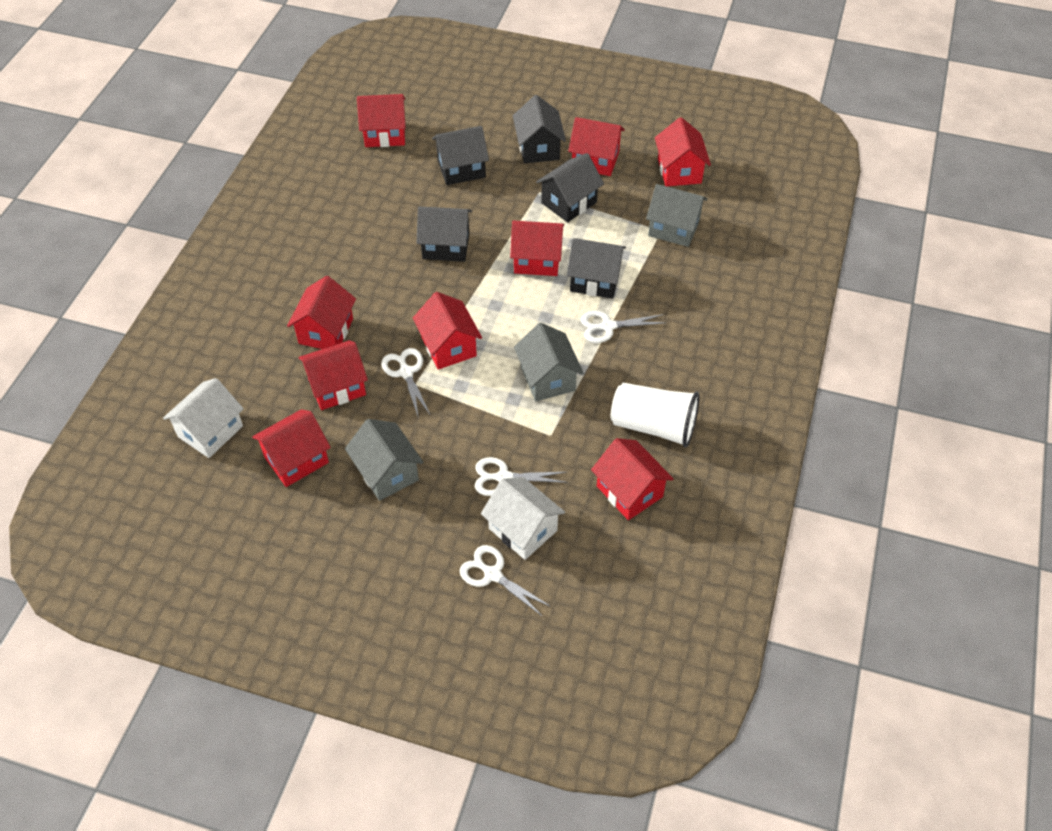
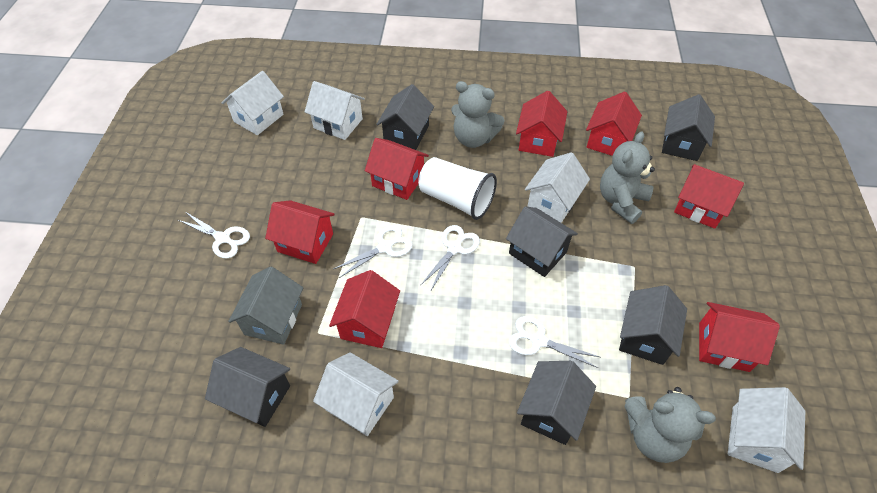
black house: 5 -> 6
grey house: 3 -> 1
grey teddy bear: 0 -> 3
red house: 9 -> 7
white house: 2 -> 5

